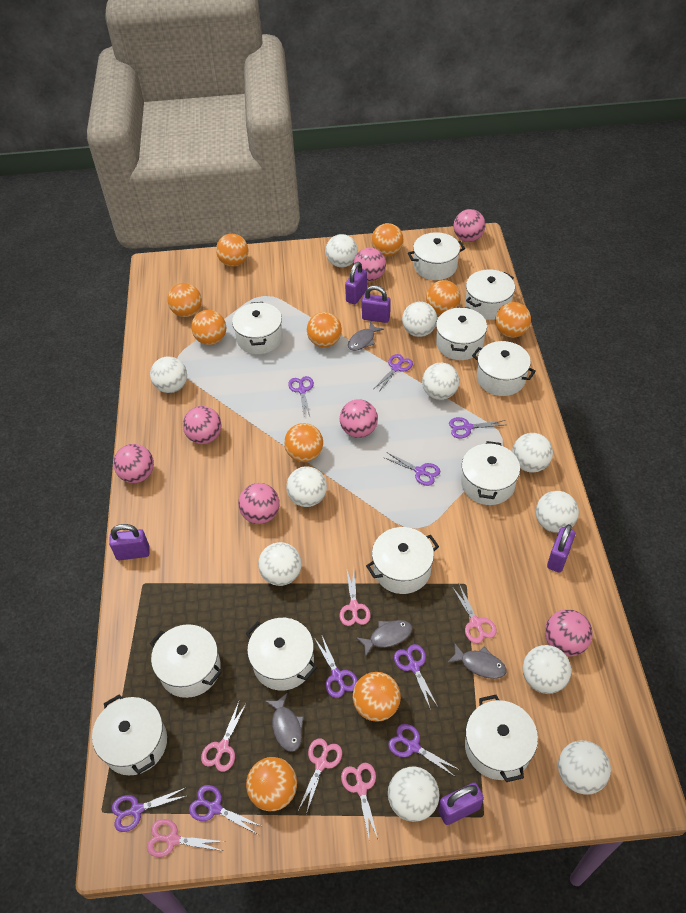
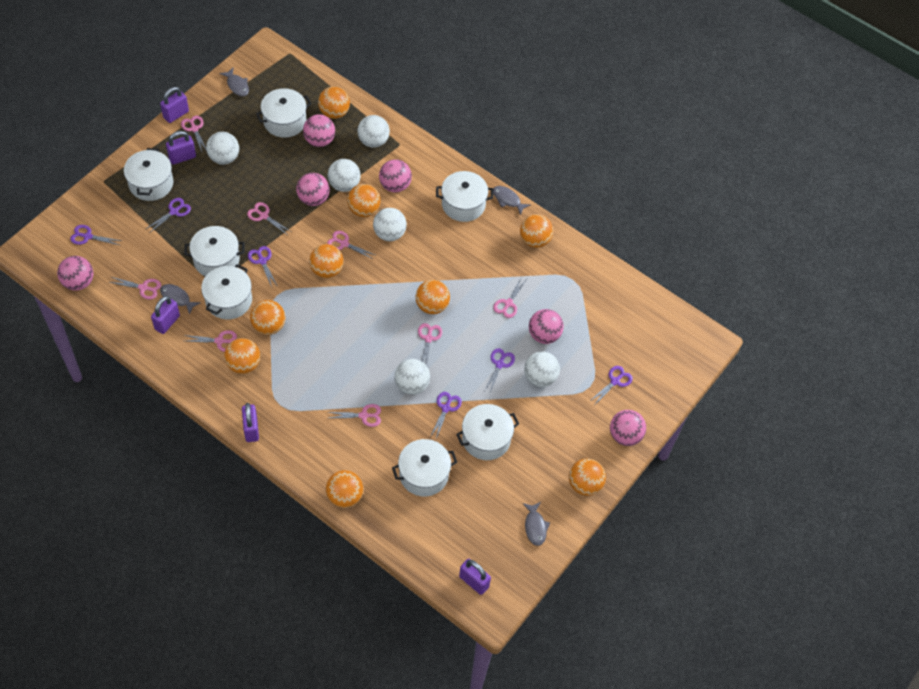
orange ball: 10 -> 9
pink ball: 7 -> 6
pink scissors: 6 -> 8
purple scissors: 9 -> 6
white ball: 11 -> 6
white pot: 11 -> 7

